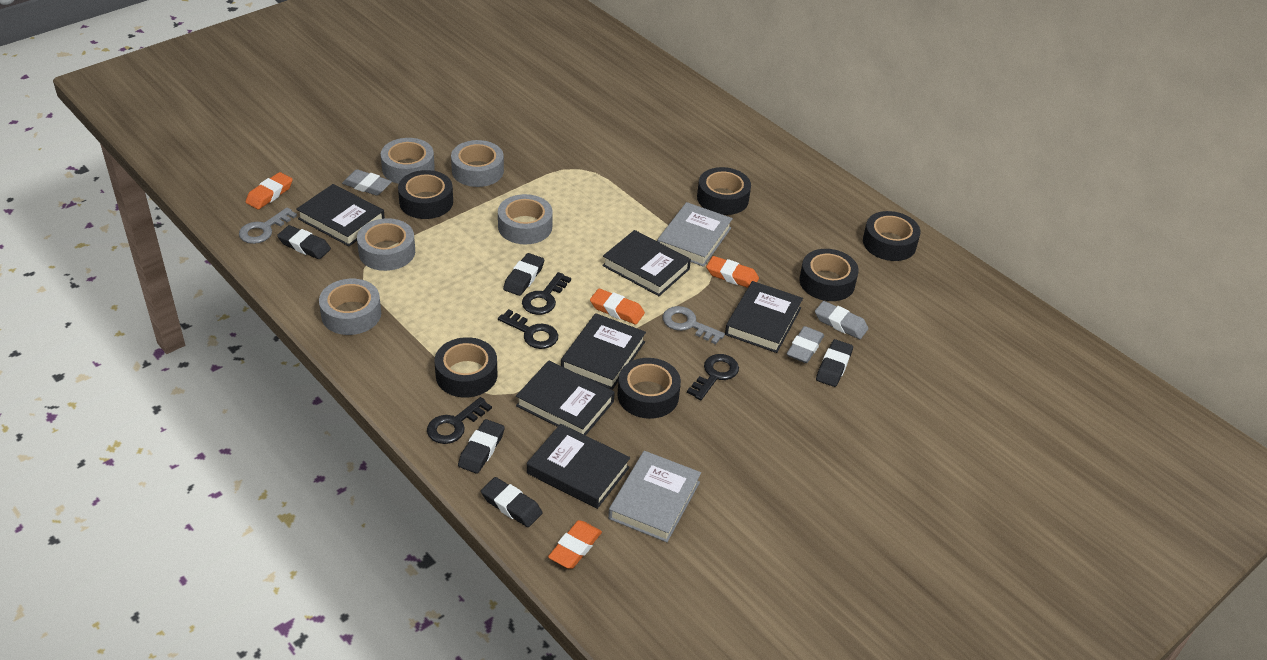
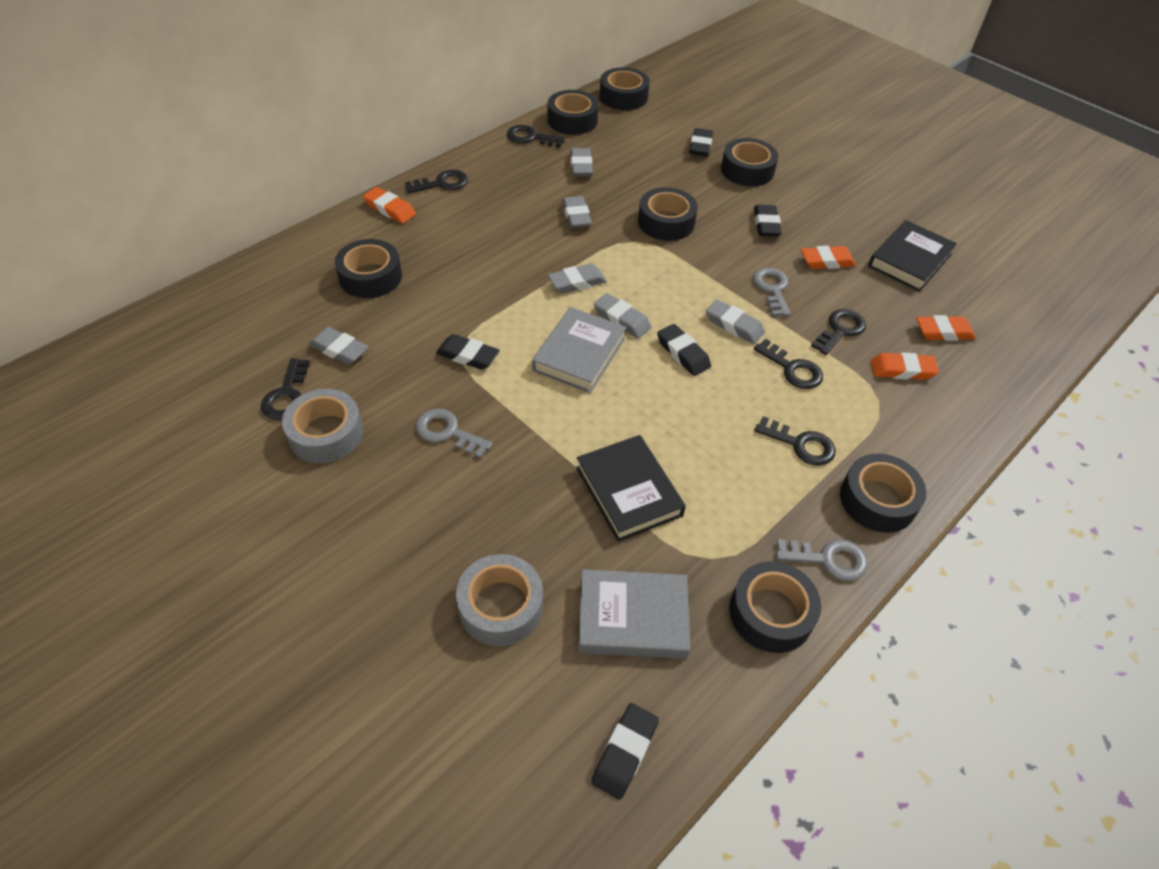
black book: 6 -> 2
black key: 4 -> 6
black tape: 6 -> 7
grey eraser: 3 -> 6
grey key: 2 -> 3
grey tape: 5 -> 2

